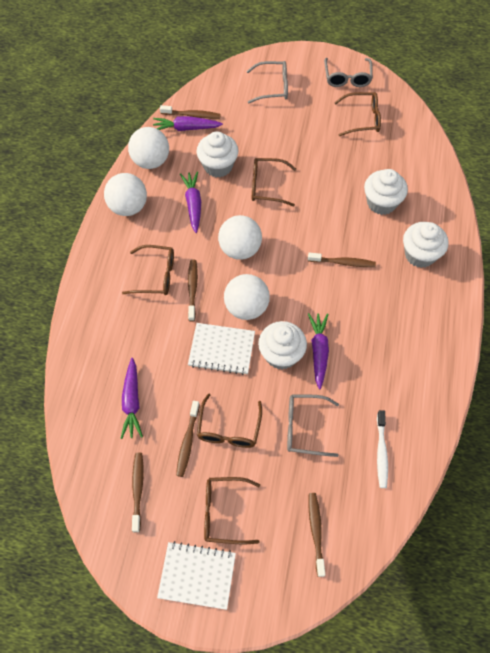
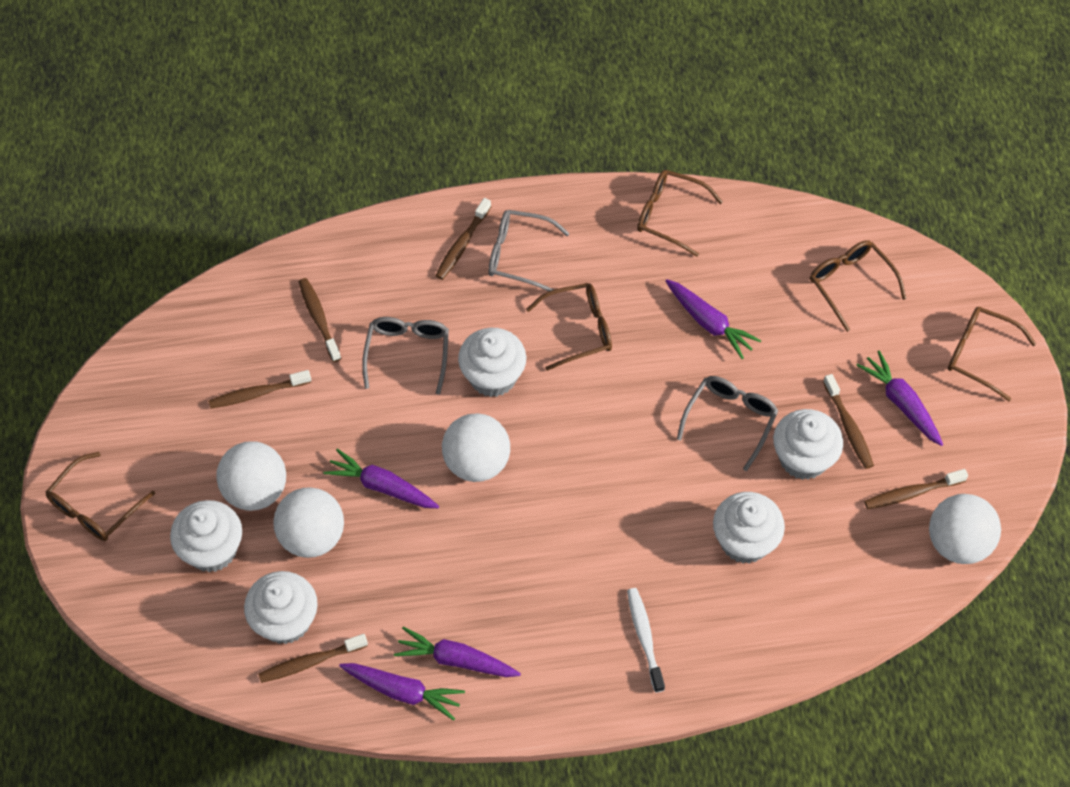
purple carrot: 4 -> 5
white cupcake: 4 -> 5
white notebook: 2 -> 0

